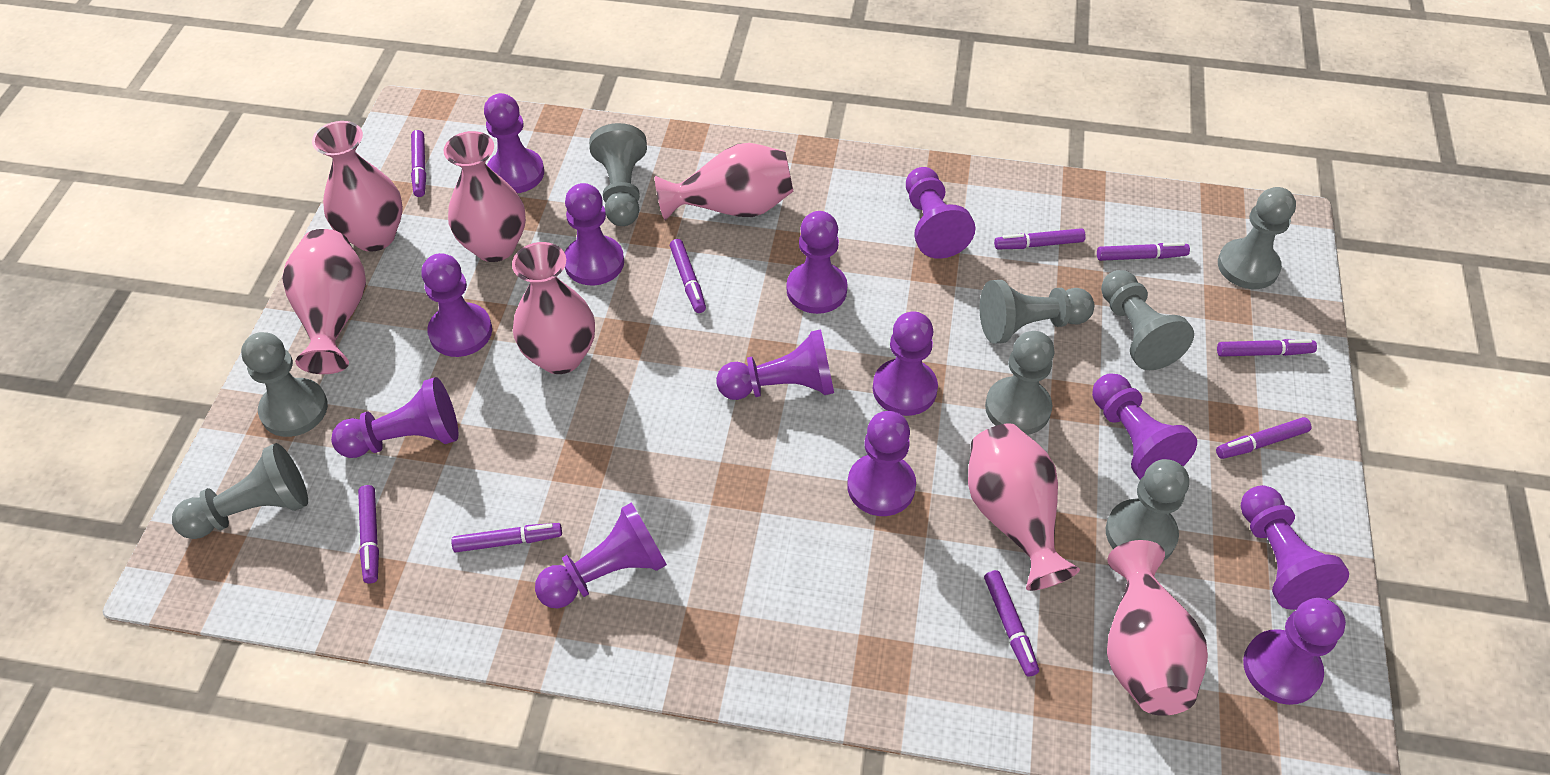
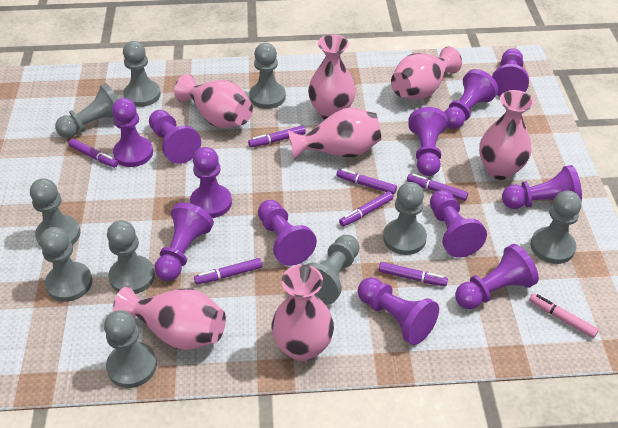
grey pawn: 8 -> 10
pink marker: 0 -> 1
purple marker: 9 -> 7
purple pawn: 13 -> 12

